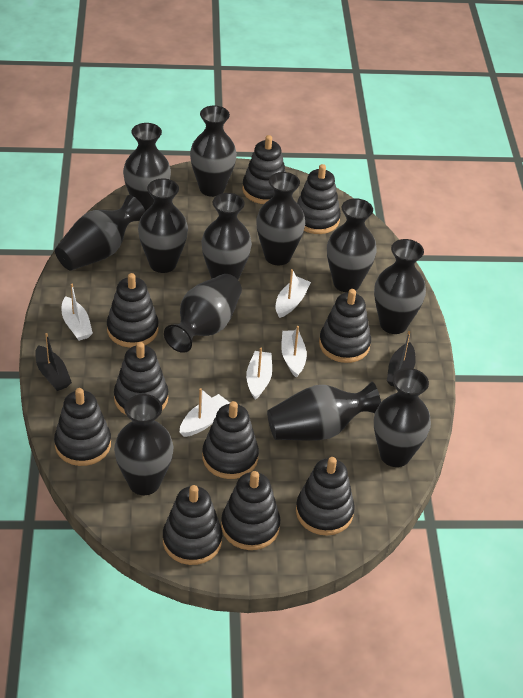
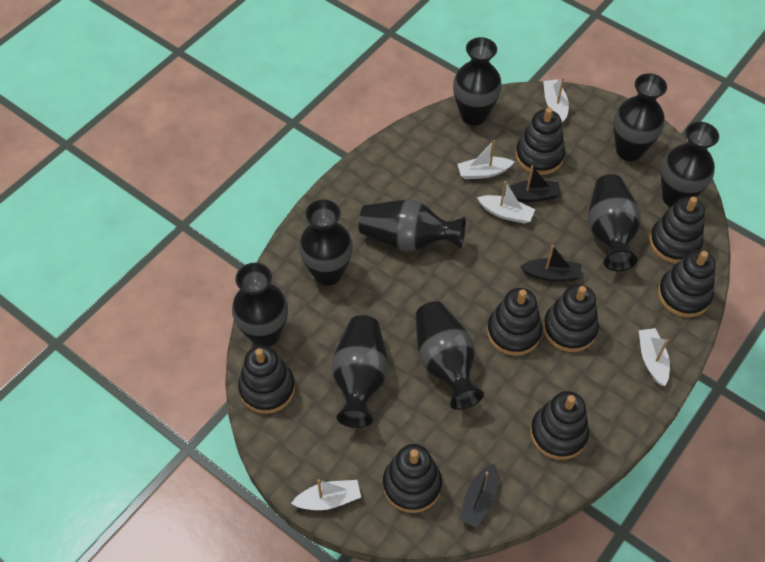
black boat: 2 -> 3
black stacking toy: 10 -> 8
black vase: 12 -> 9

